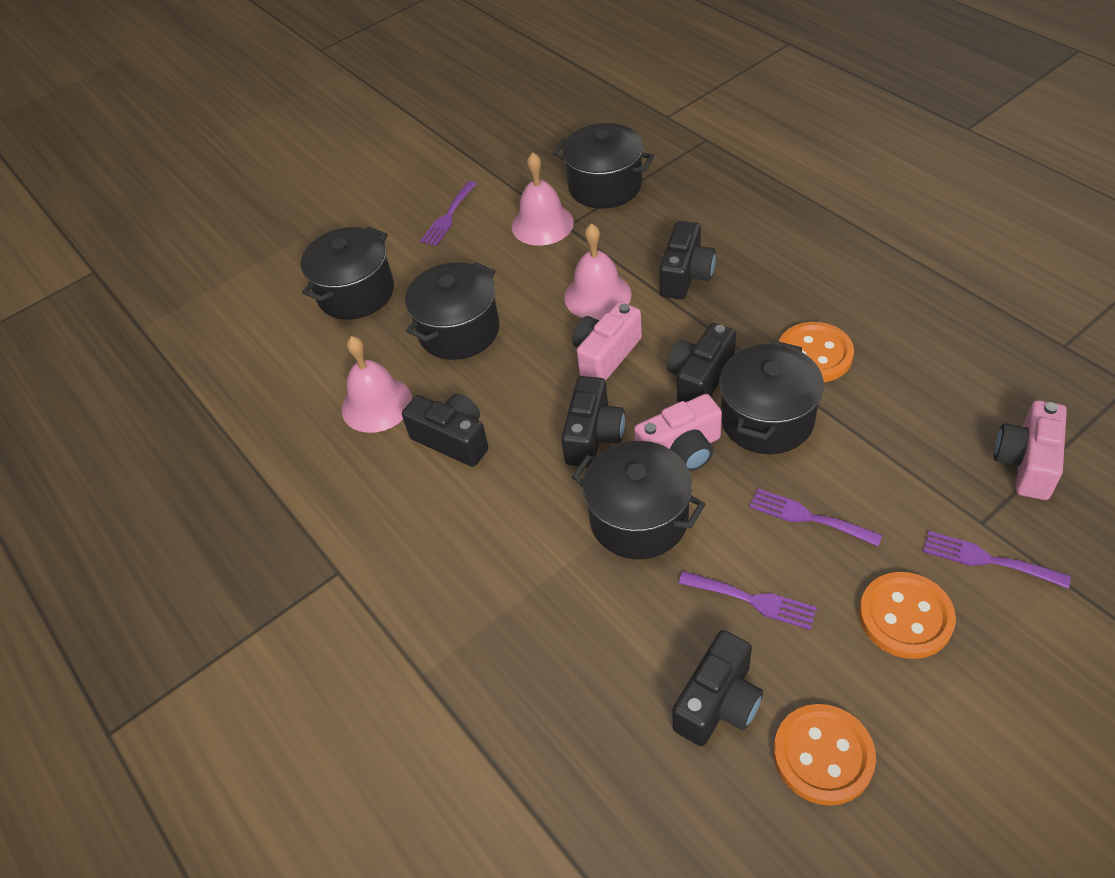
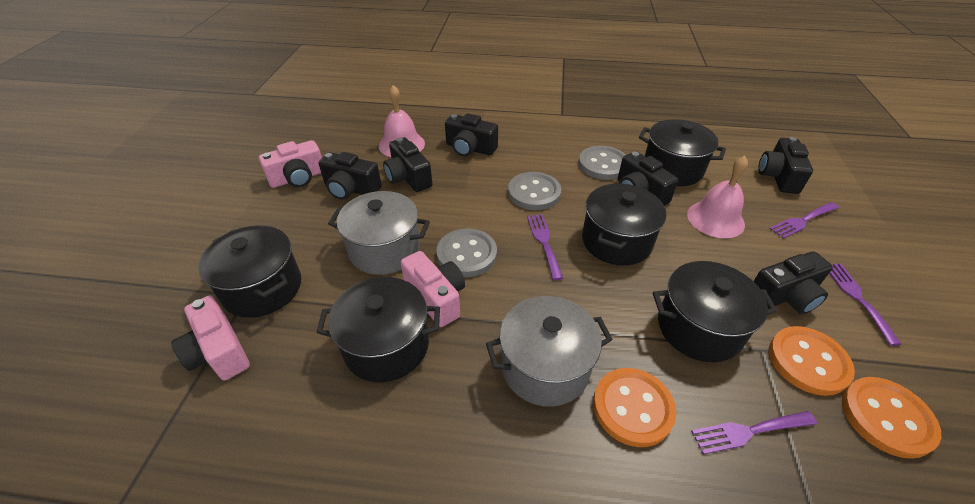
black camera: 5 -> 6
grey button: 0 -> 3
grey pot: 0 -> 2
pink bell: 3 -> 2

